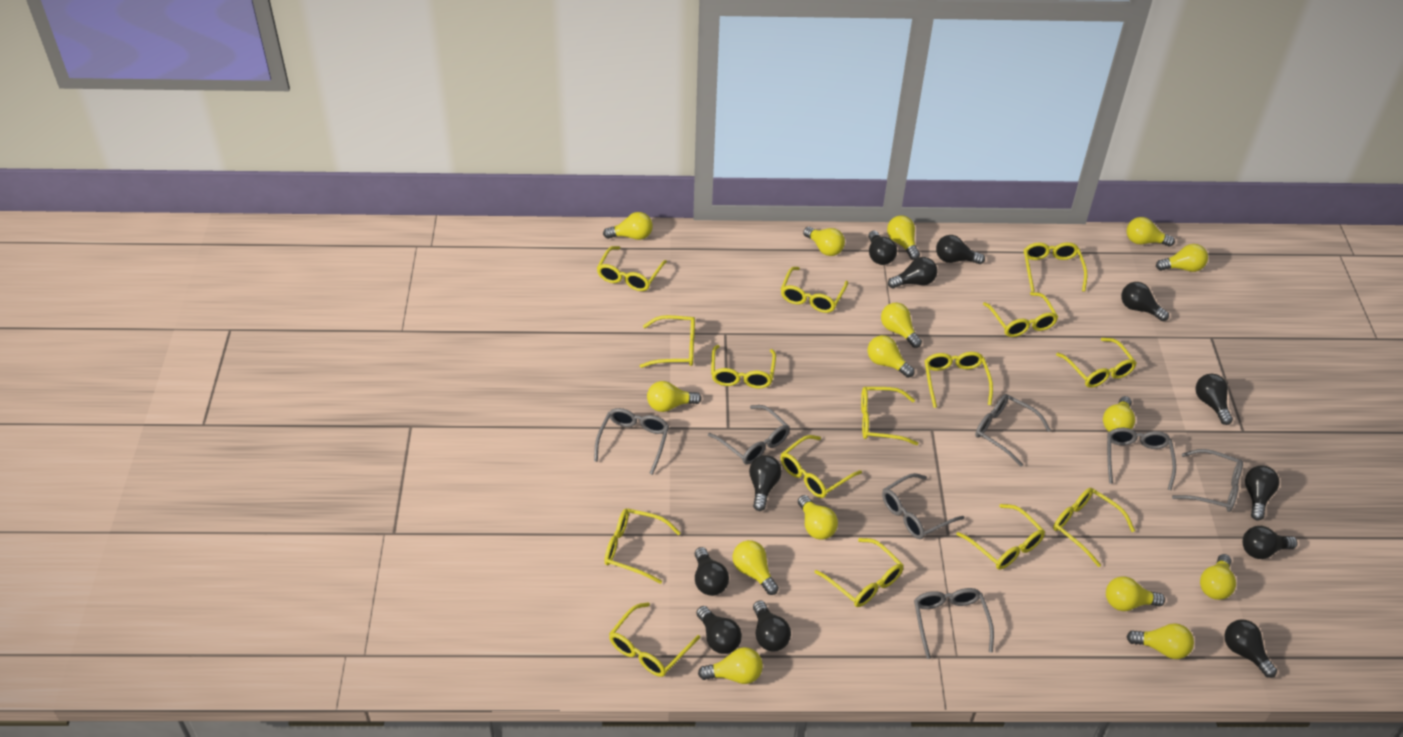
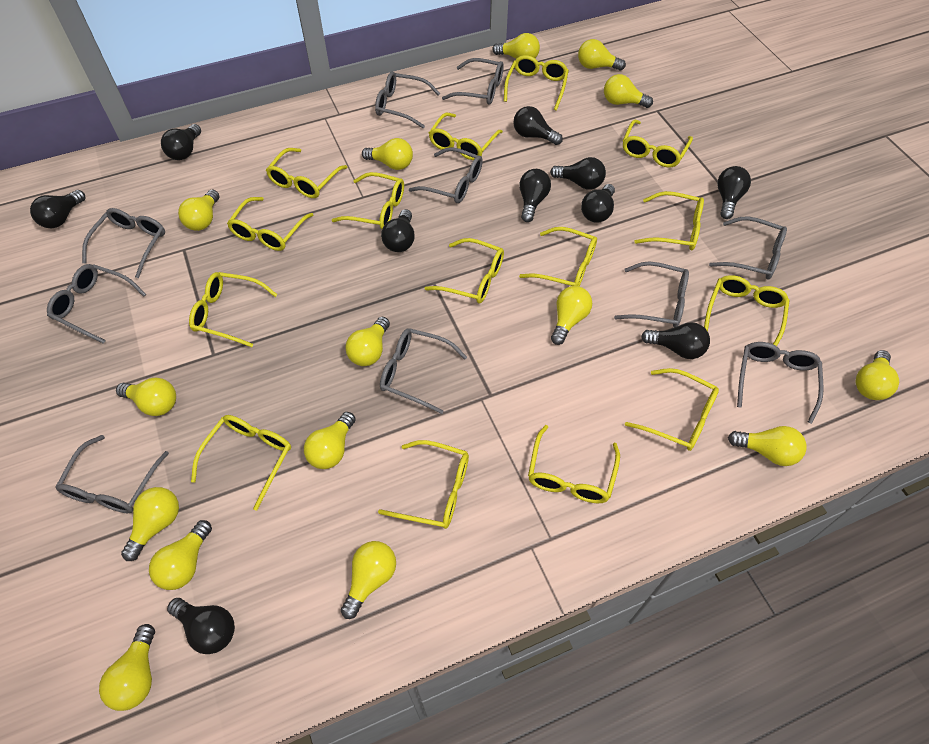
black light bulb: 12 -> 10
grey glasses: 7 -> 10

